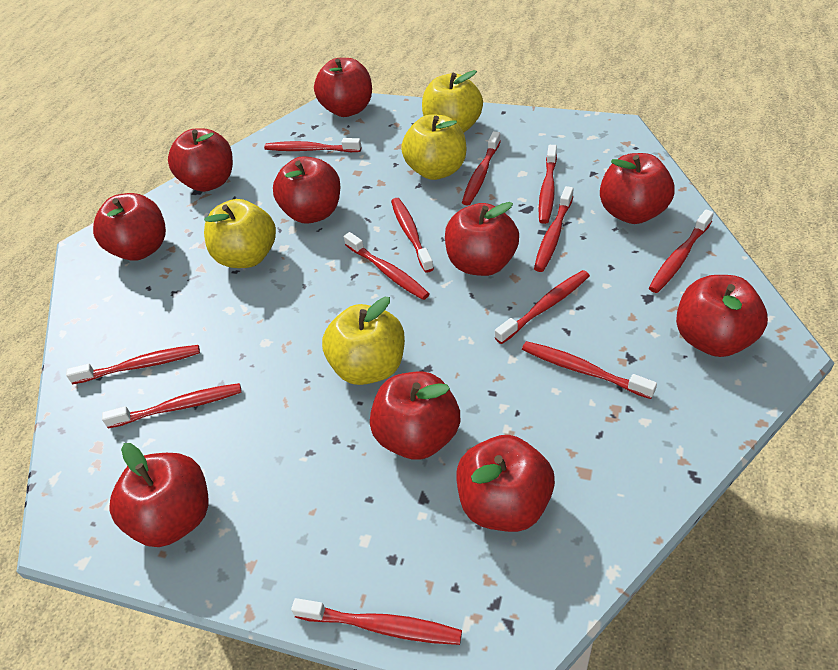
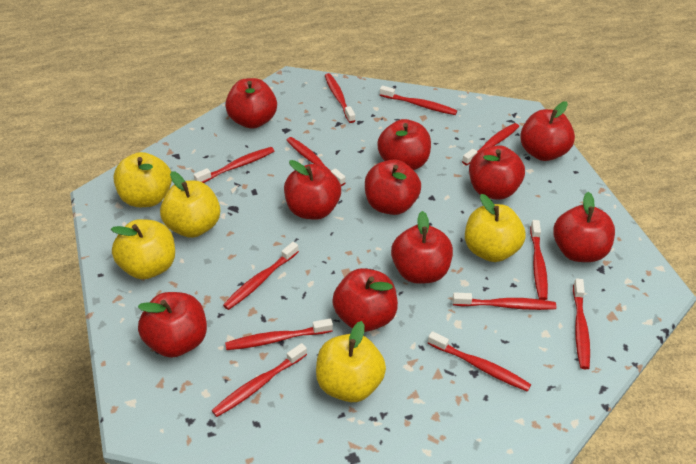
yellow apple: 4 -> 5

